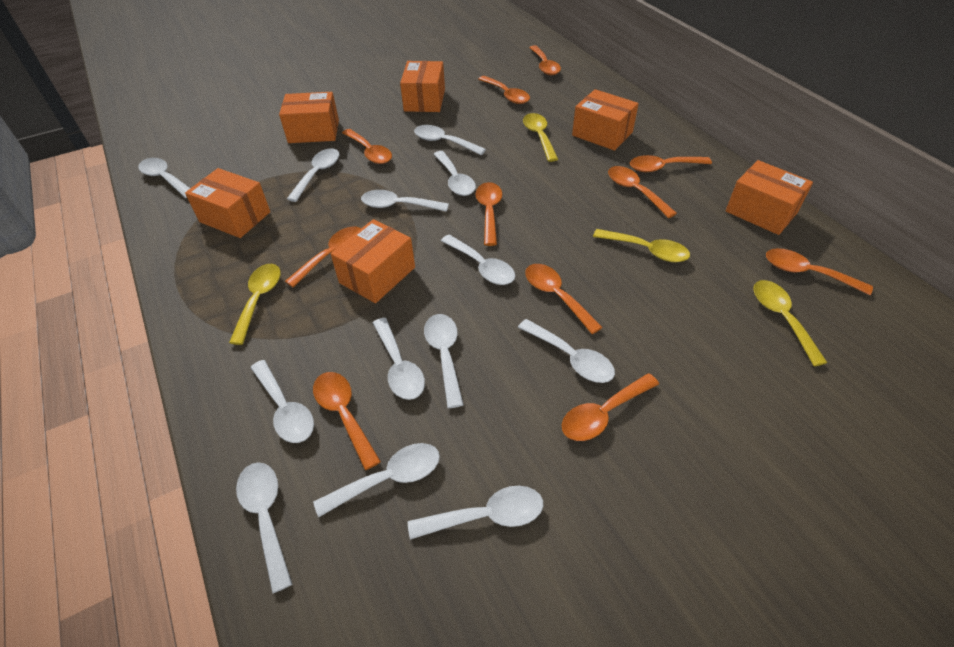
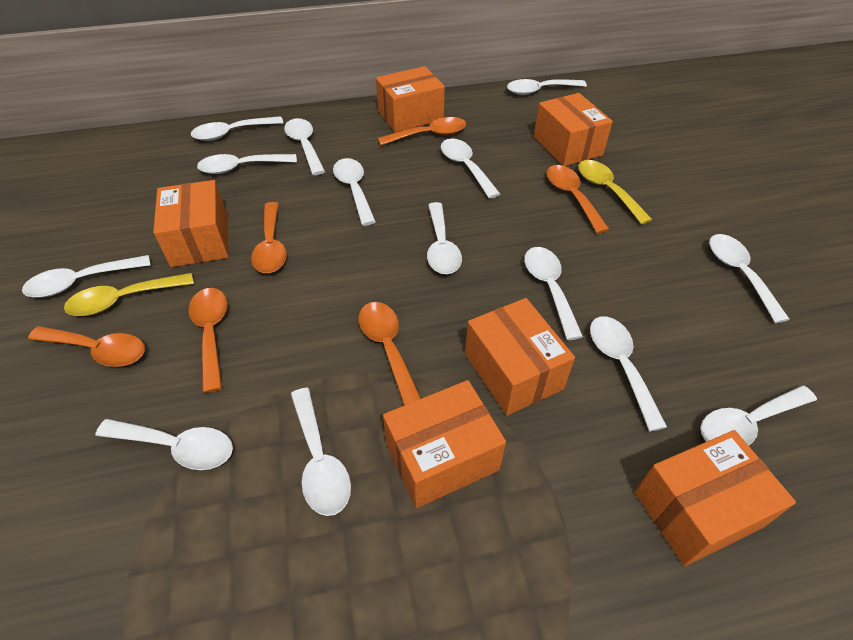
orange spoon: 11 -> 6
white spoon: 13 -> 14
yellow spoon: 4 -> 2

